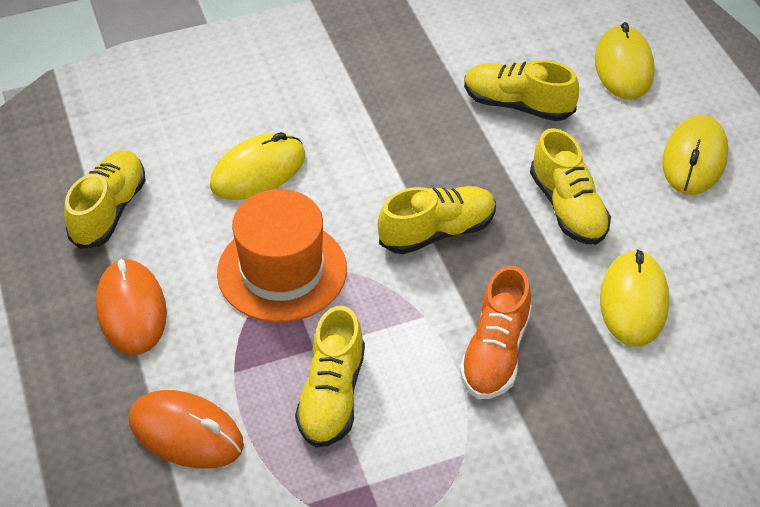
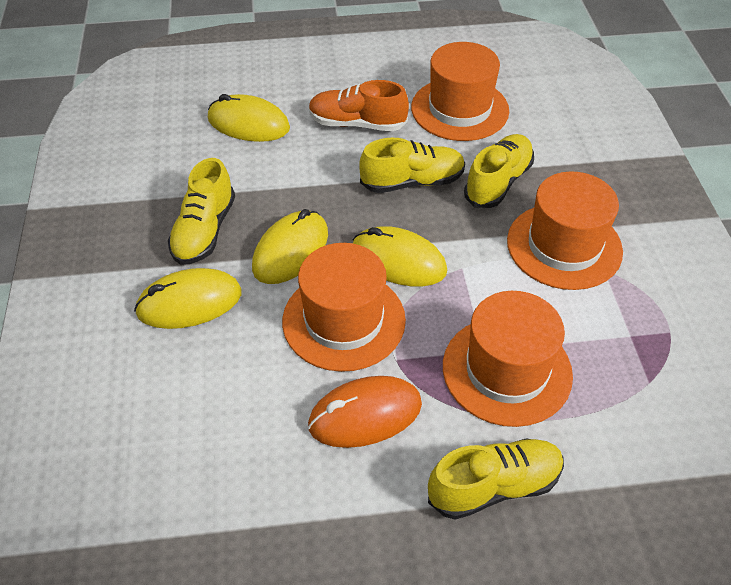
orange hat: 1 -> 4
orange mouse: 2 -> 1
yellow shoe: 5 -> 4

